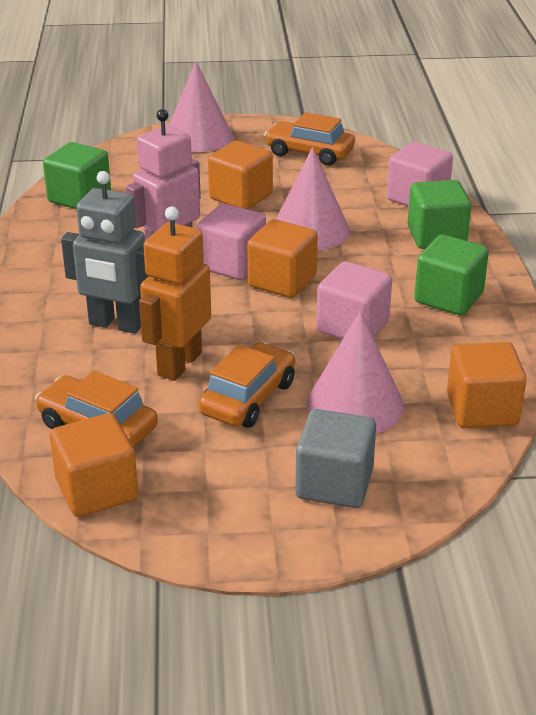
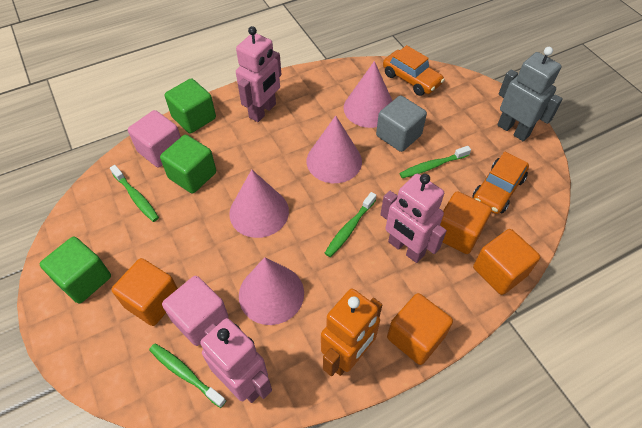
green toothbrush: 0 -> 4
orange car: 3 -> 2
pink cone: 3 -> 4
pink cube: 3 -> 2
pink robot: 1 -> 3

